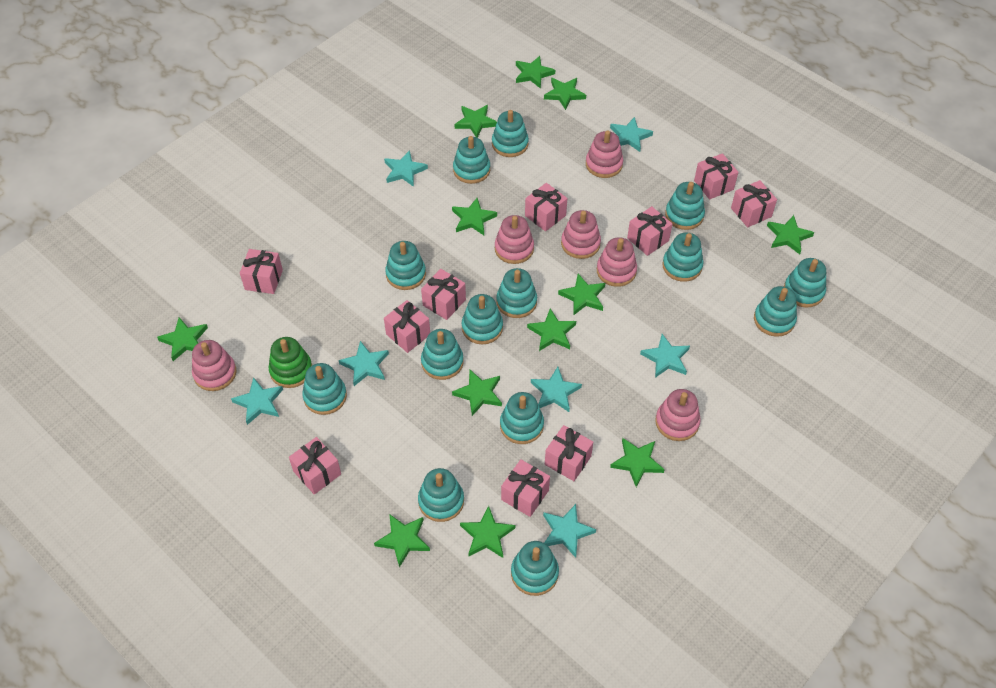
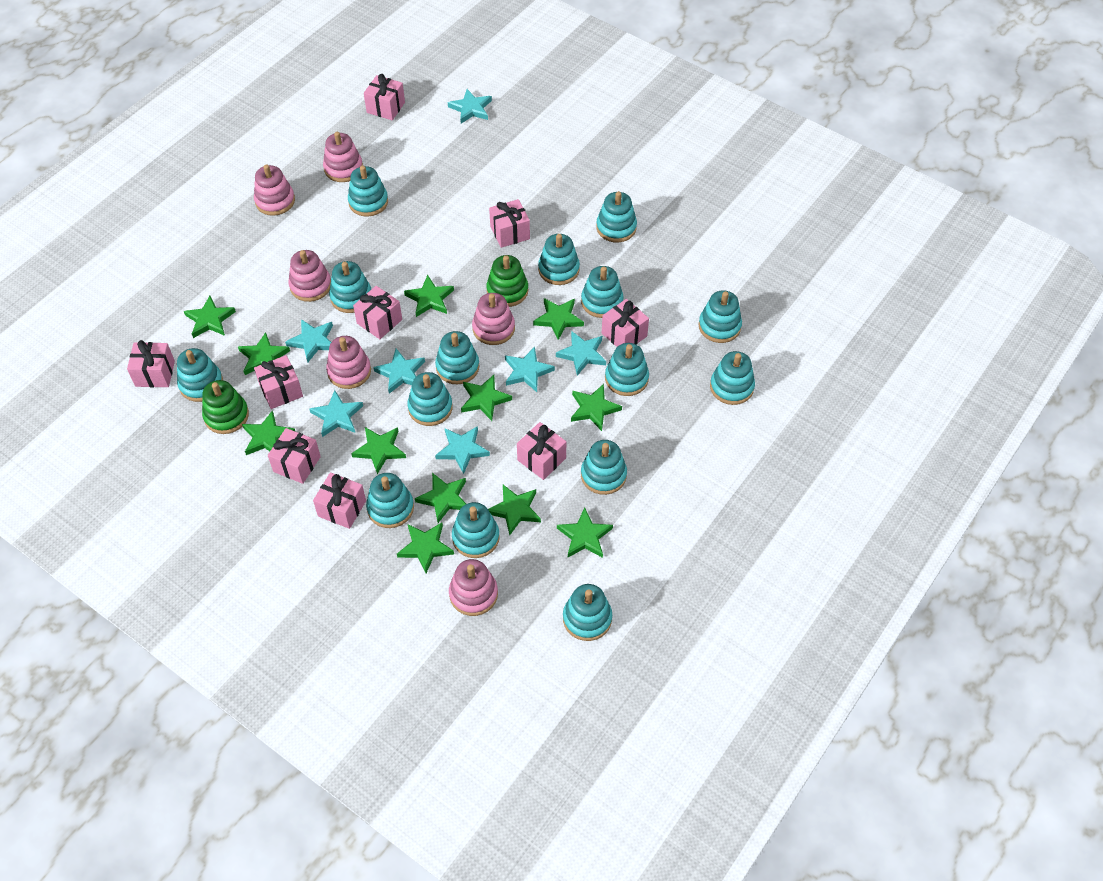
green stacking toy: 1 -> 2
pink gift: 10 -> 9
turquoise stacking toy: 14 -> 15

